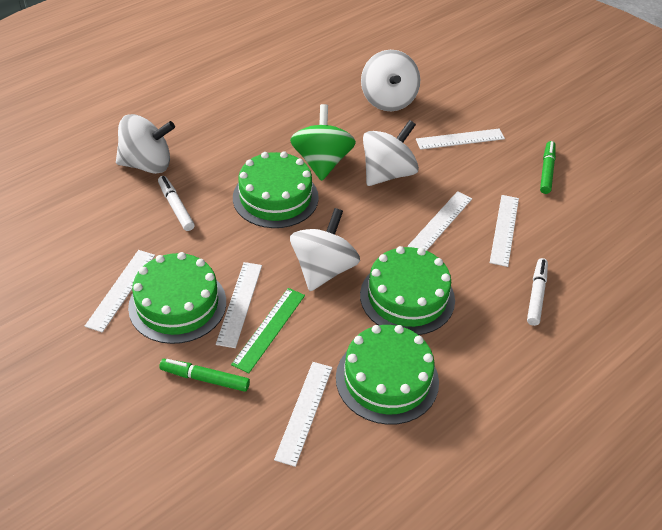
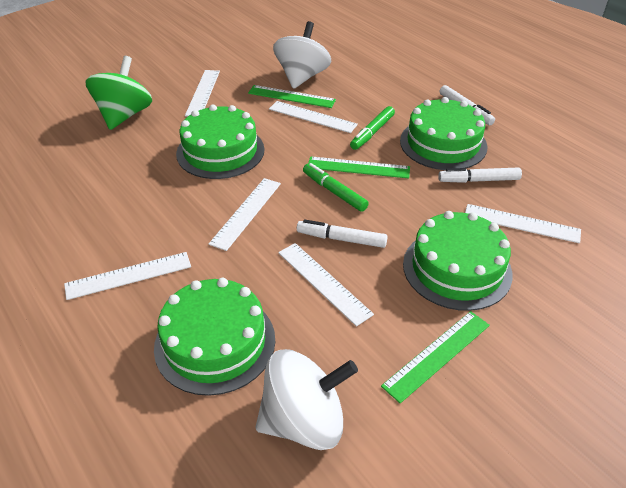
green ruler: 1 -> 3
white marker: 2 -> 3
white spinning top: 4 -> 2

